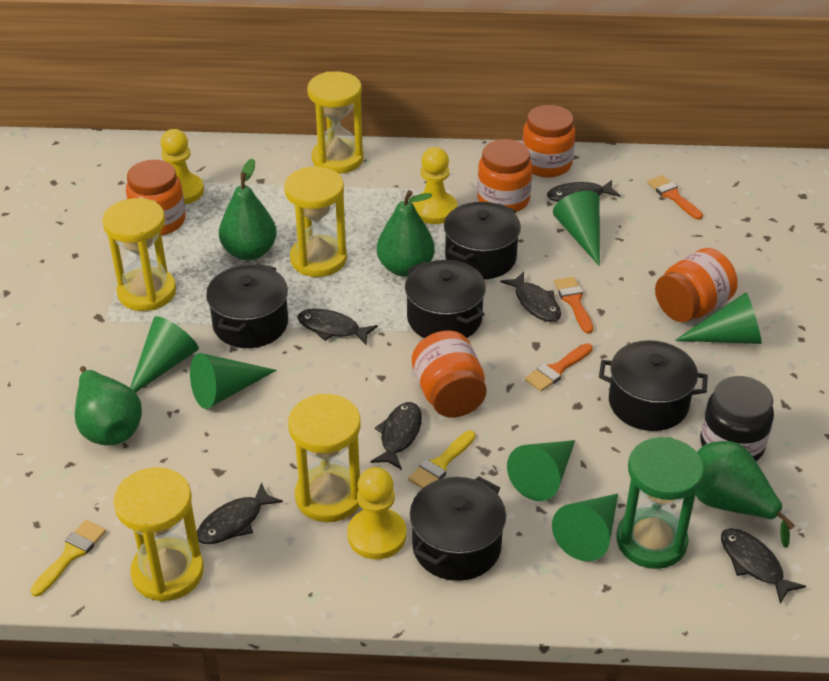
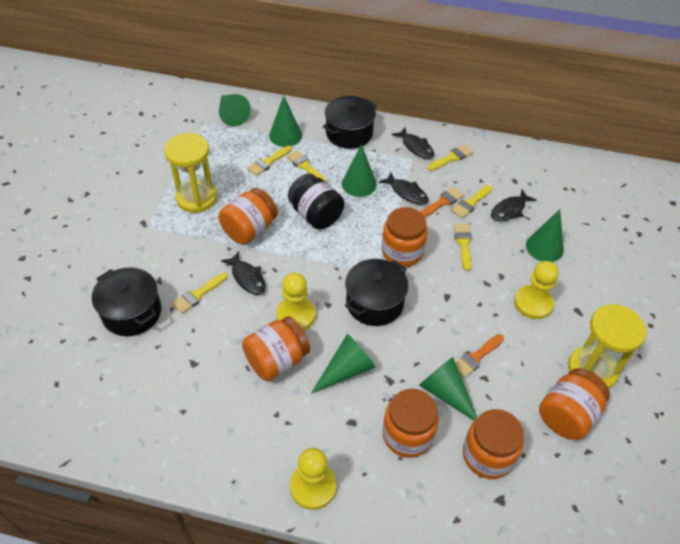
black fish: 6 -> 4
black pot: 5 -> 3
green hourglass: 1 -> 0
green pear: 4 -> 0
orange brush: 3 -> 2
orange jar: 5 -> 6
yellow brush: 2 -> 6
yellow hourglass: 5 -> 2

